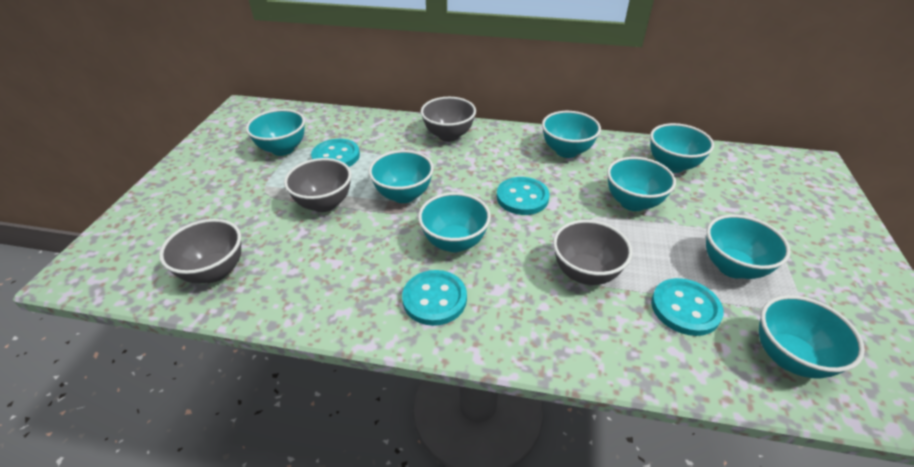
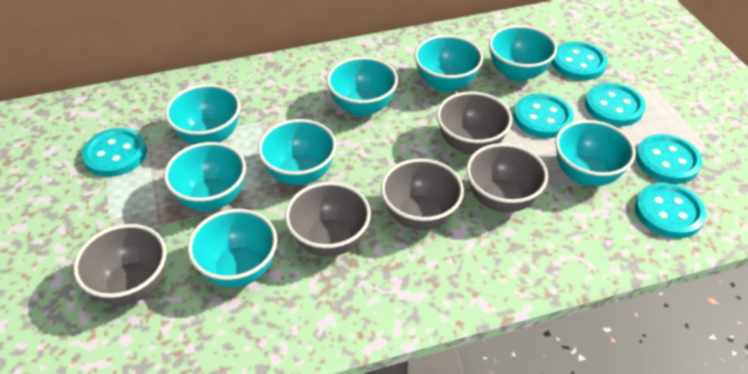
grey bowl: 4 -> 5
turquoise button: 4 -> 6

